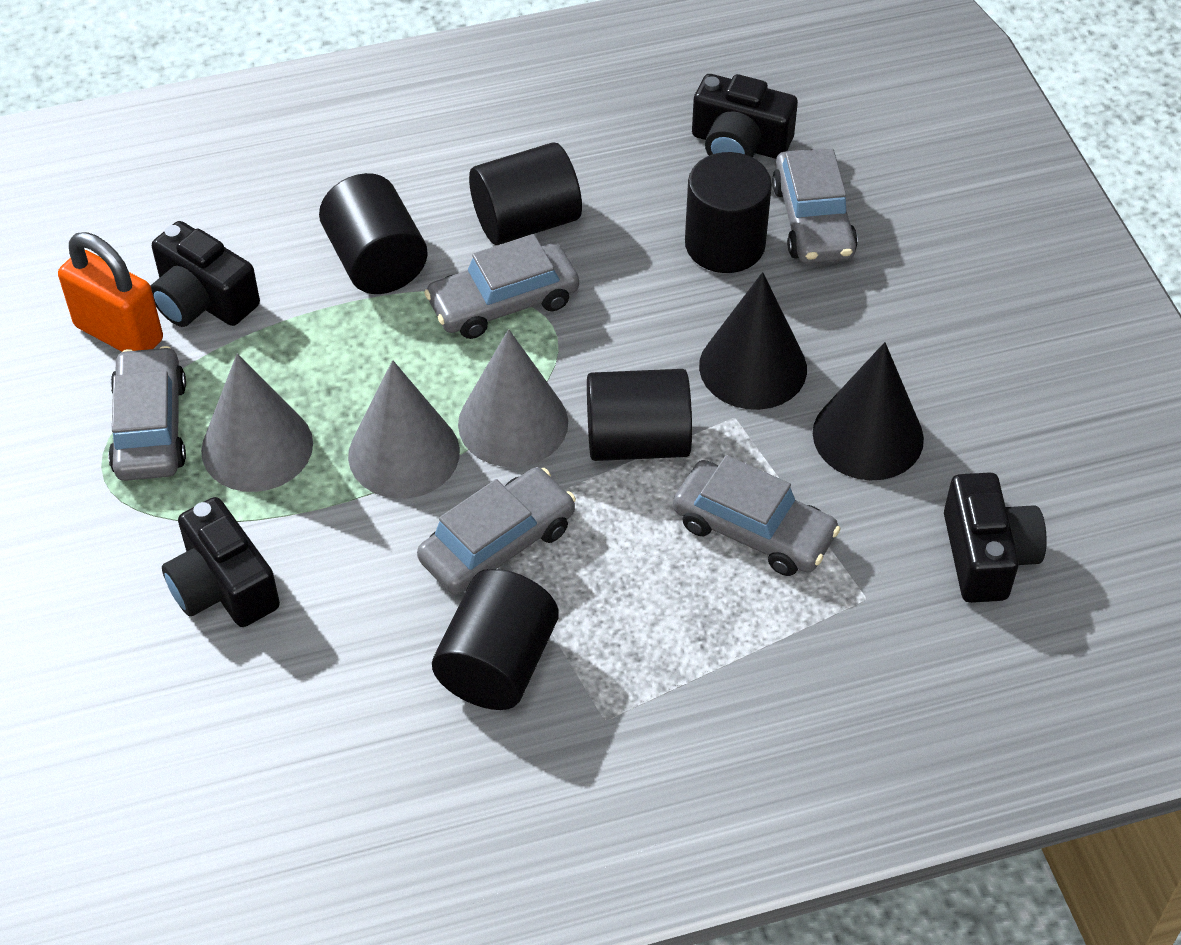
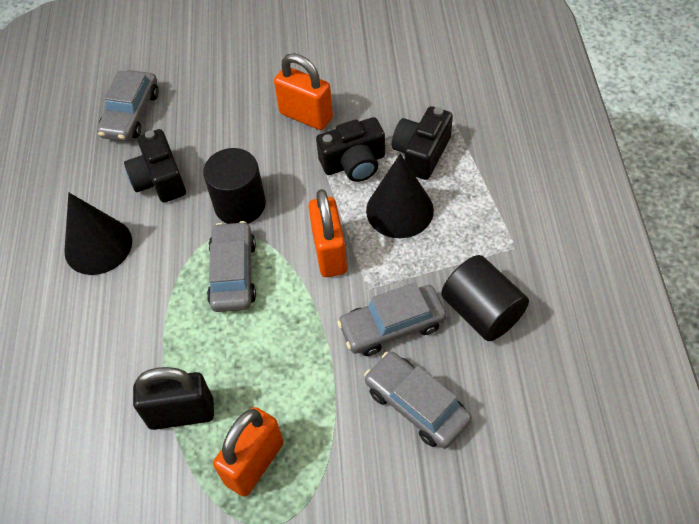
black camera: 4 -> 3
black cylinder: 5 -> 2
black padlock: 0 -> 1
grey car: 5 -> 4
grey cone: 3 -> 0
orange padlock: 1 -> 3

